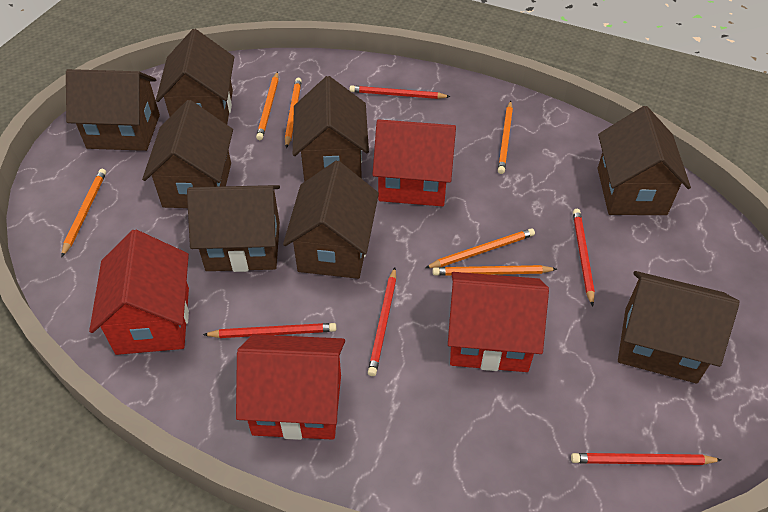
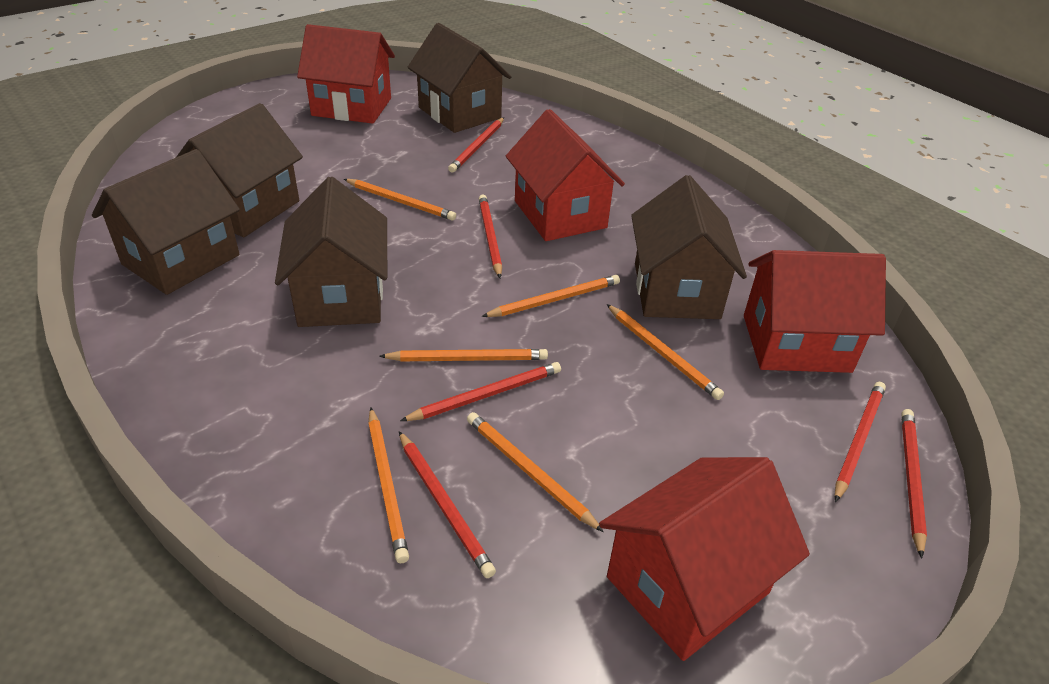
brown house: 8 -> 5
red pencil: 5 -> 6

